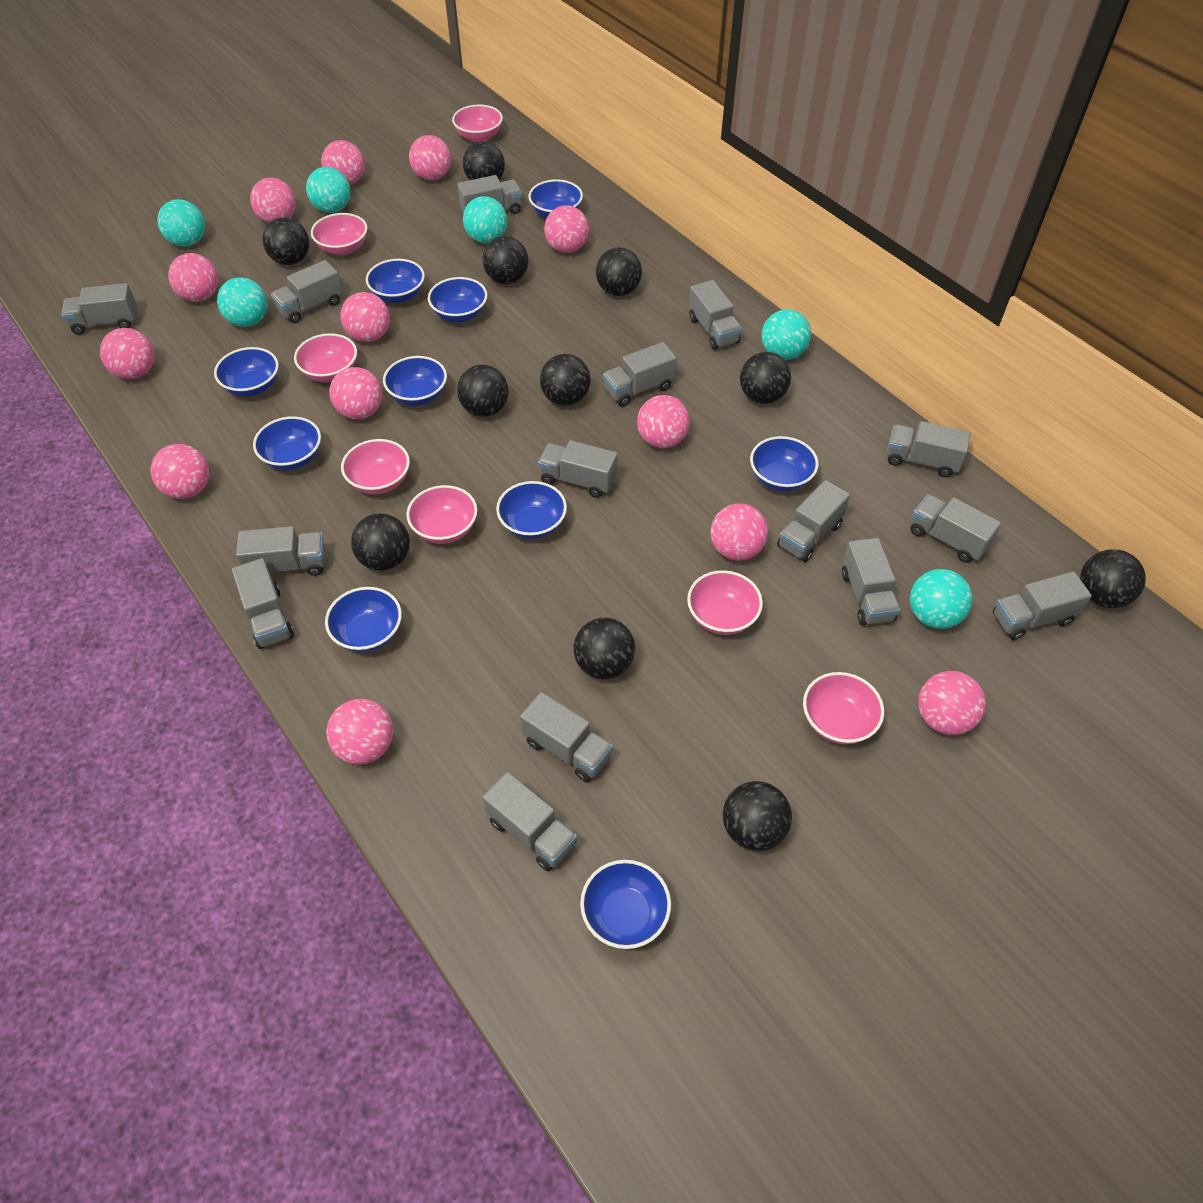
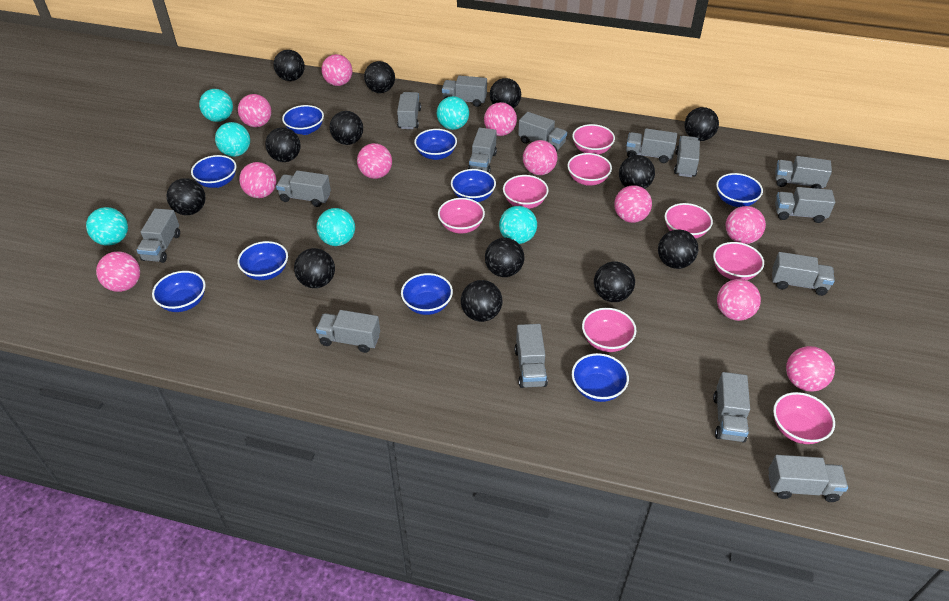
black ball: 11 -> 13
blue bowl: 10 -> 9
pink ball: 13 -> 11
pink bowl: 7 -> 8

